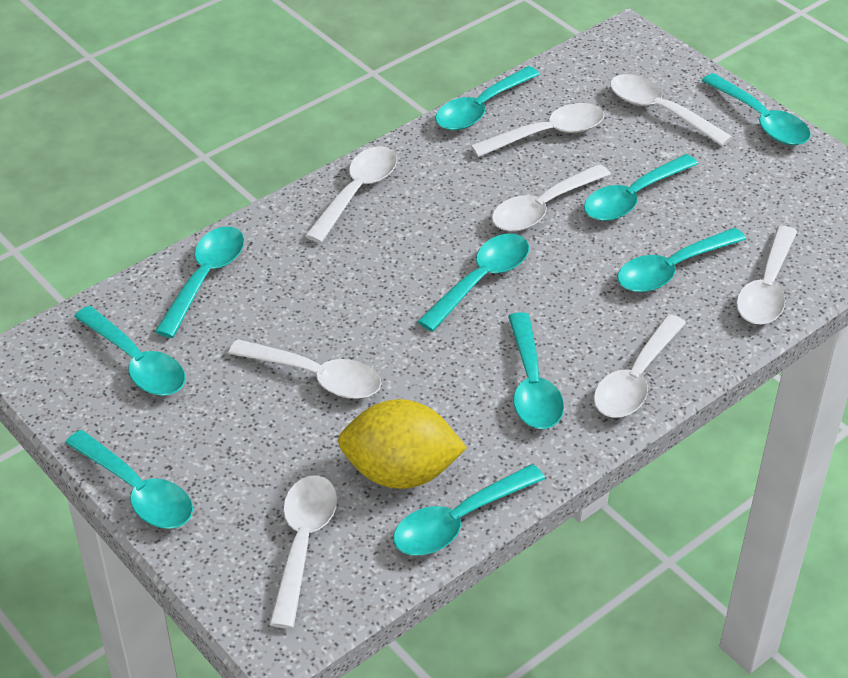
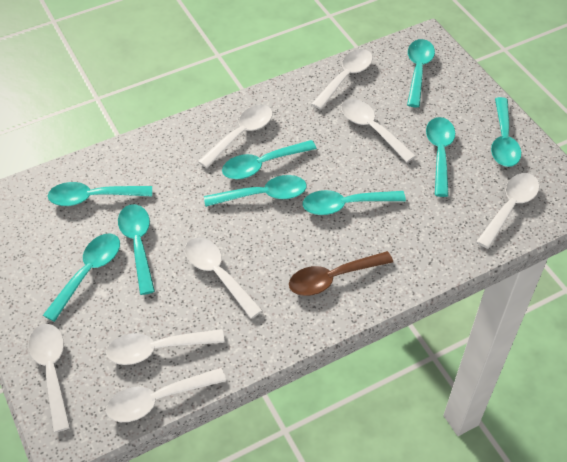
brown spoon: 0 -> 1
turquoise spoon: 10 -> 9
yellow lemon: 1 -> 0

